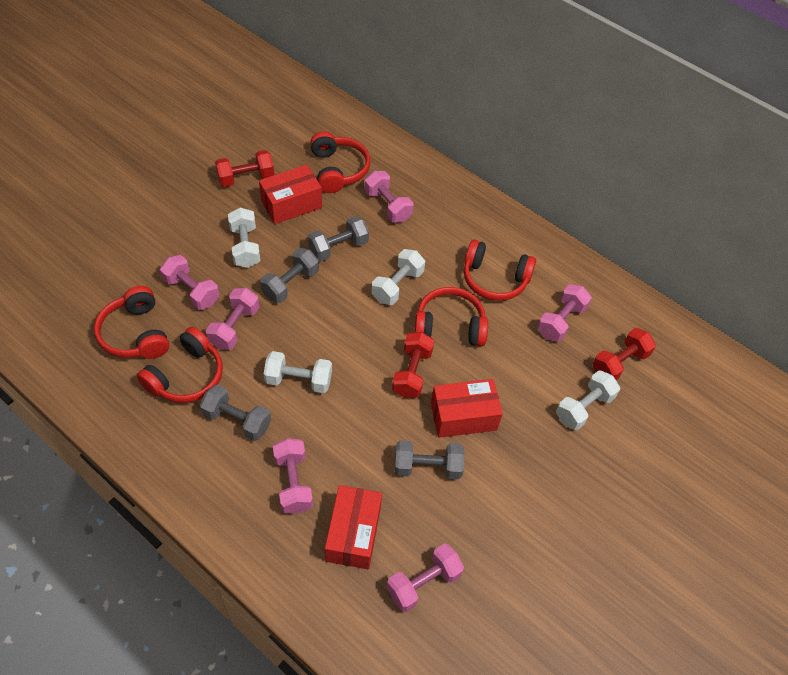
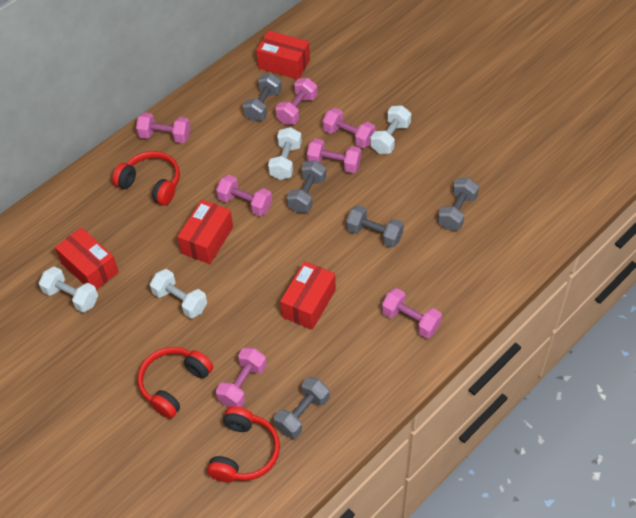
grey dumbbell: 4 -> 5
pink dumbbell: 6 -> 7
red box: 3 -> 4
red dumbbell: 3 -> 0
red headphones: 5 -> 3

